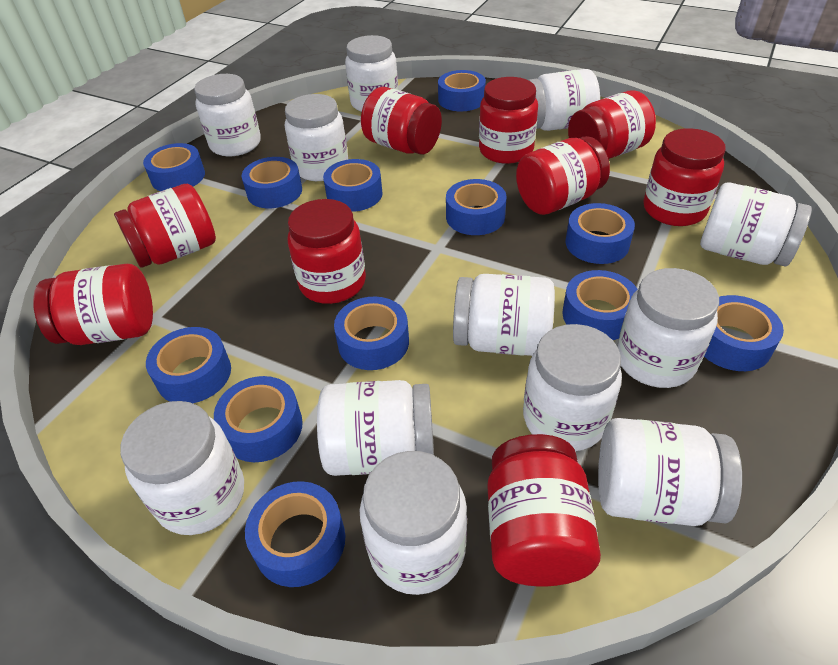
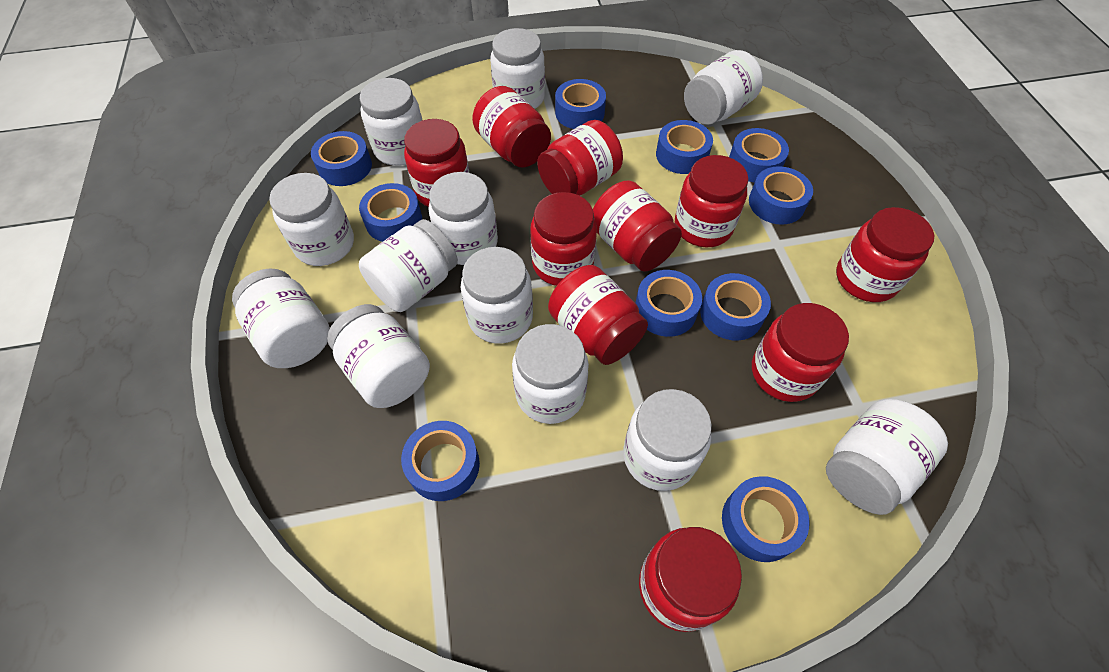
blue tape: 12 -> 10
red jar: 9 -> 10

